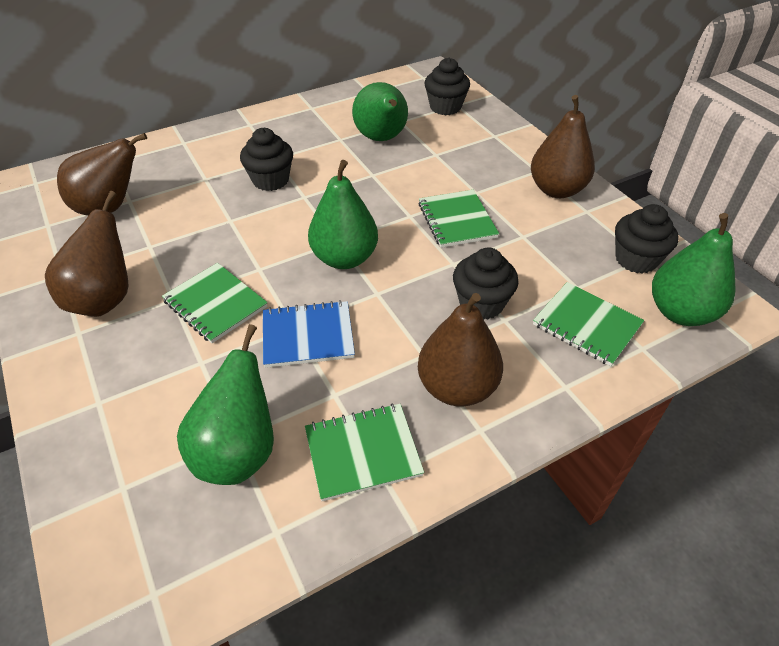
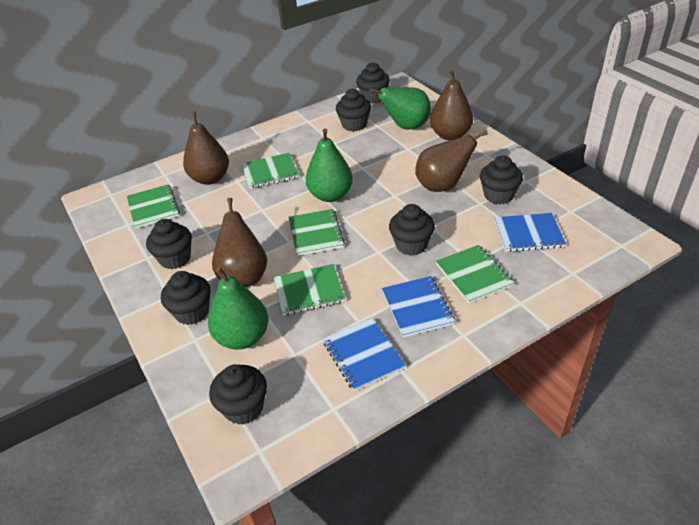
black cupcake: 4 -> 7
blue notebook: 1 -> 3
green notebook: 4 -> 5
green pear: 4 -> 3

